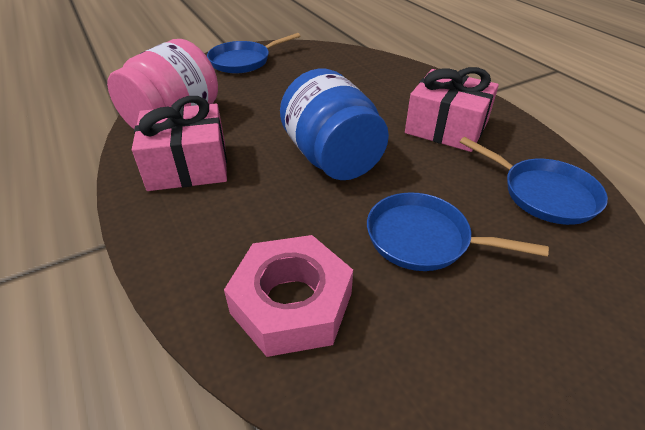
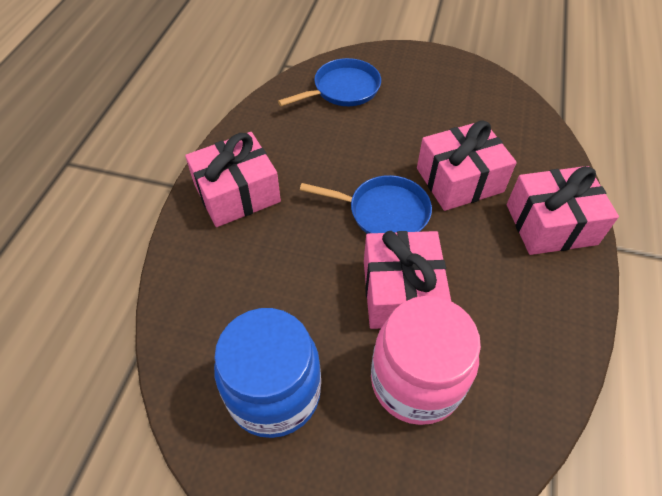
blue pan: 3 -> 2
pink gift: 2 -> 4
pink nut: 1 -> 0

